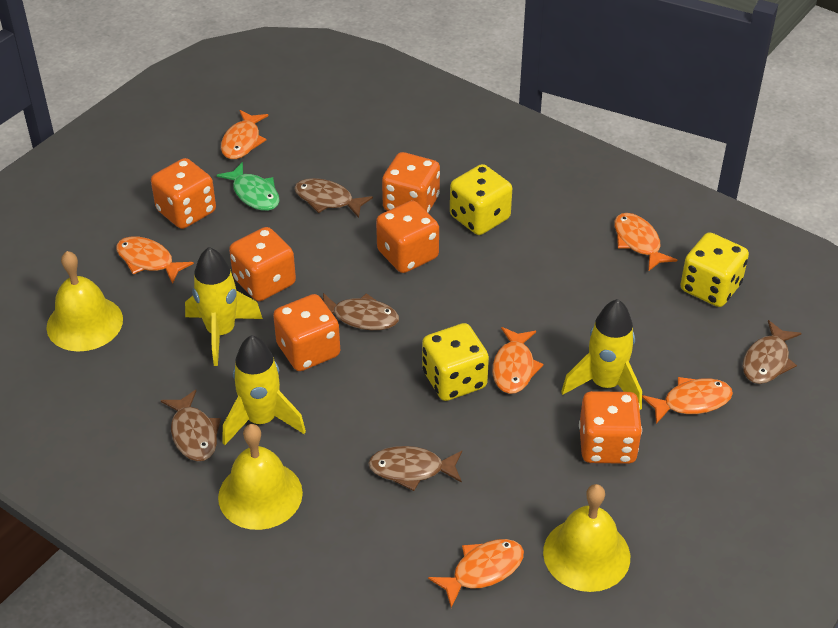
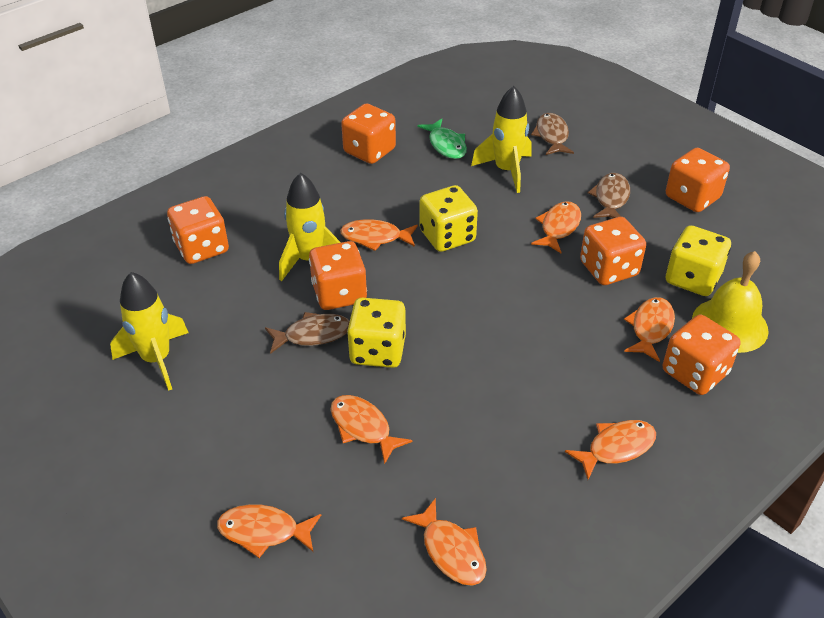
brown fish: 5 -> 3
orange fish: 6 -> 7
yellow bell: 3 -> 1

